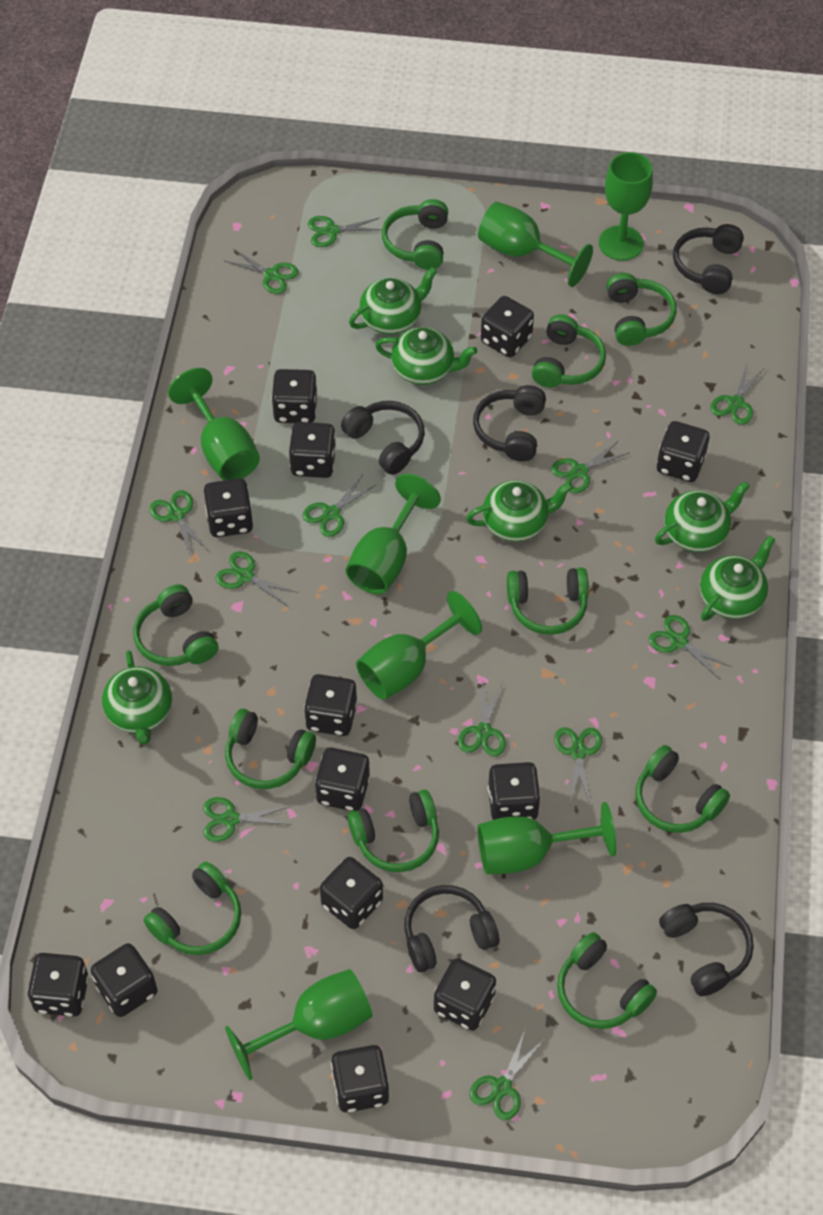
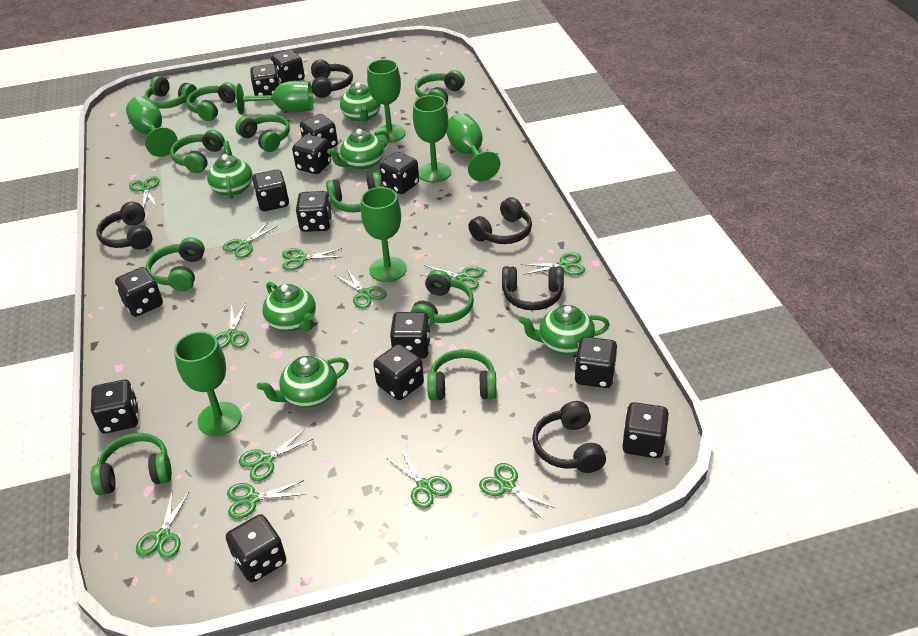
black dice: 13 -> 14

